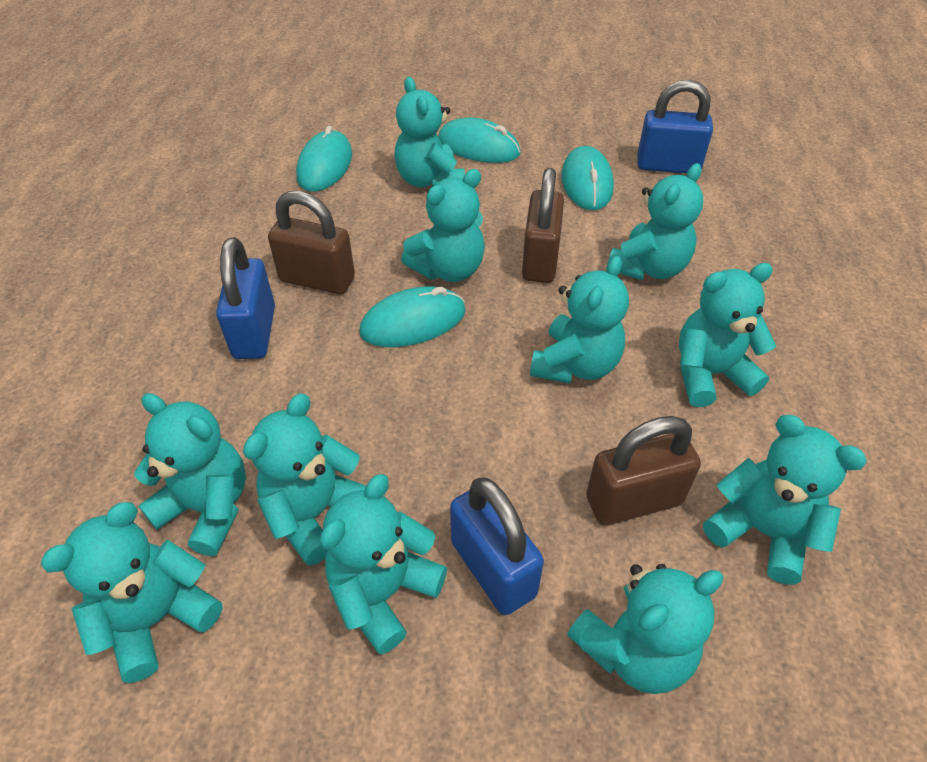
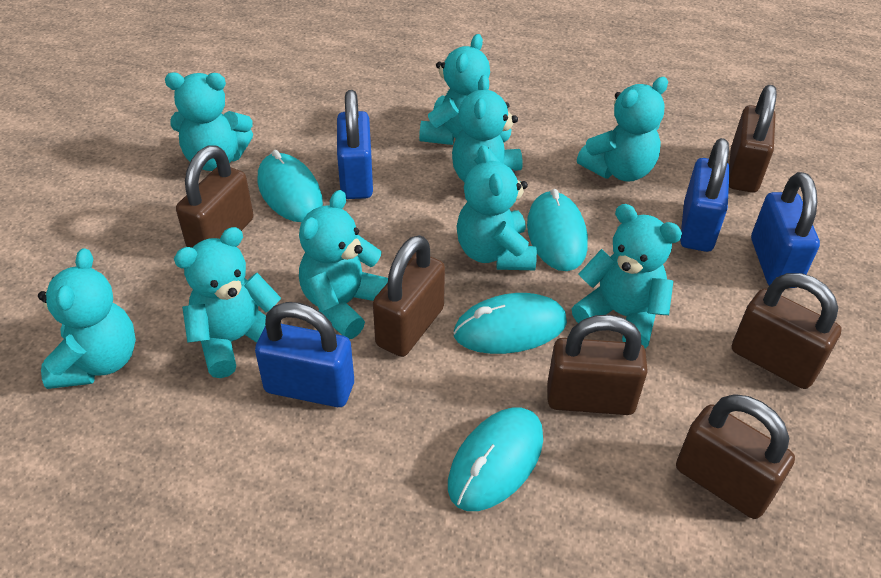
blue padlock: 3 -> 4
brown padlock: 3 -> 6
turquoise teddy bear: 11 -> 9

